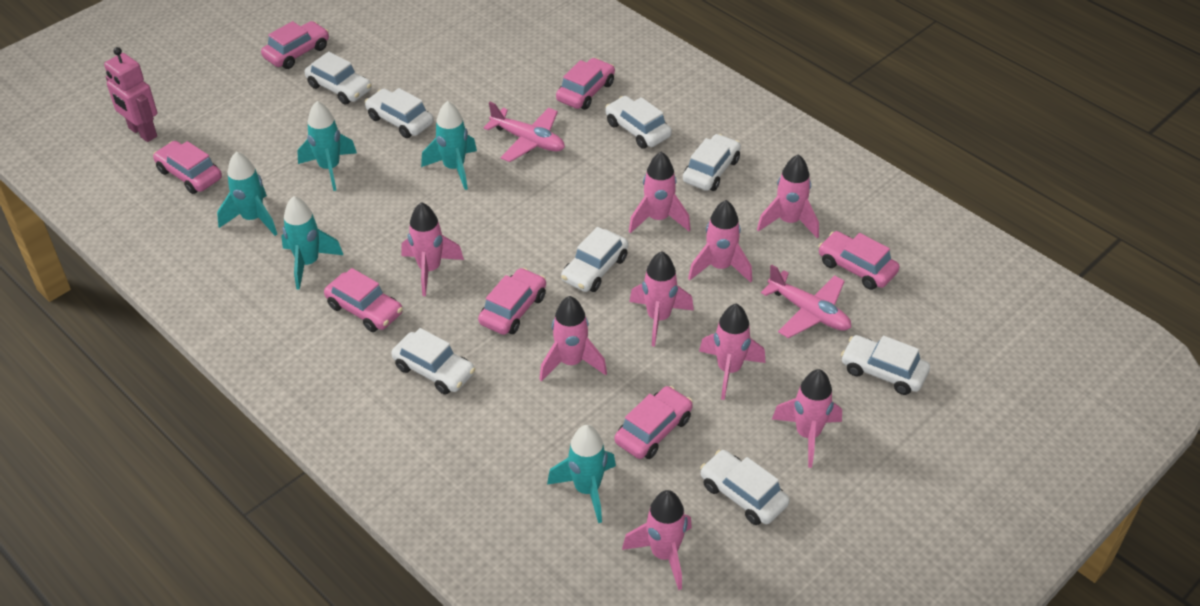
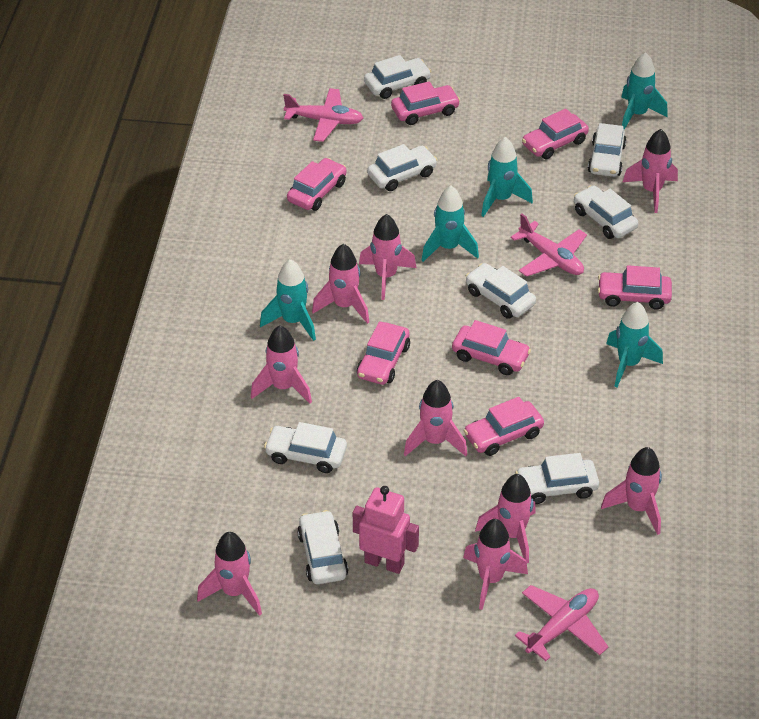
pink plane: 2 -> 3

